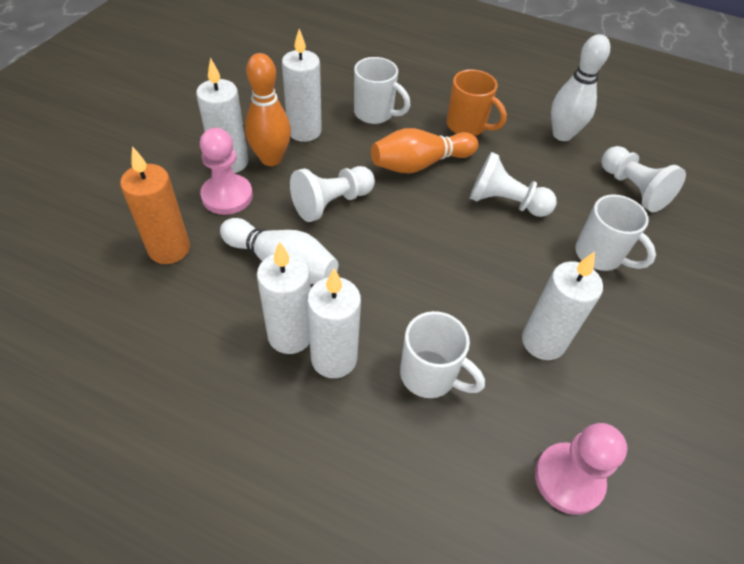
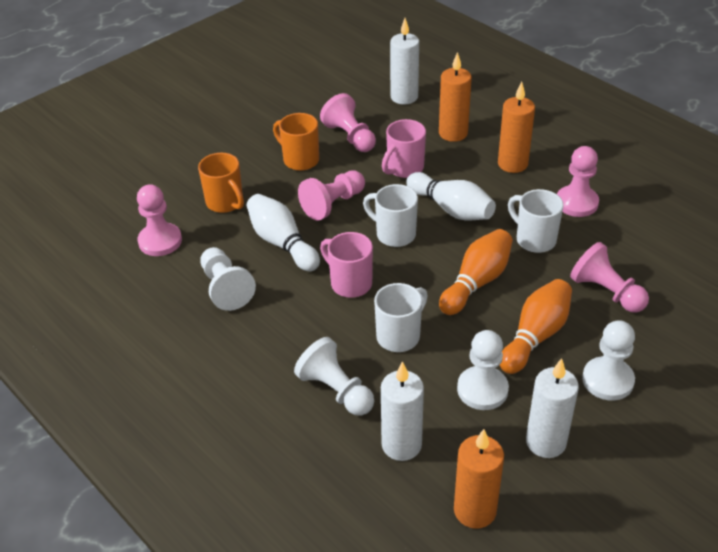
orange candle: 1 -> 3
orange mug: 1 -> 2
pink mug: 0 -> 2
pink pawn: 2 -> 5
white candle: 5 -> 3
white pawn: 3 -> 4

